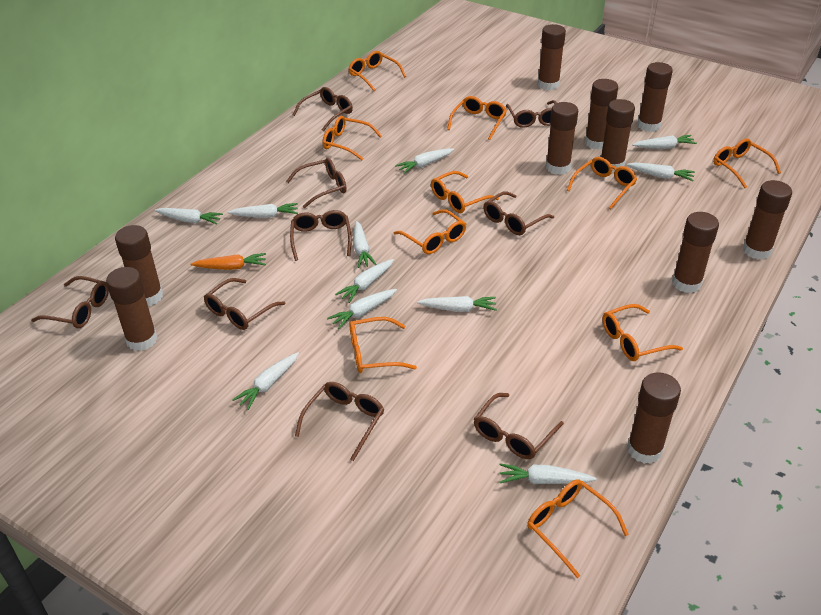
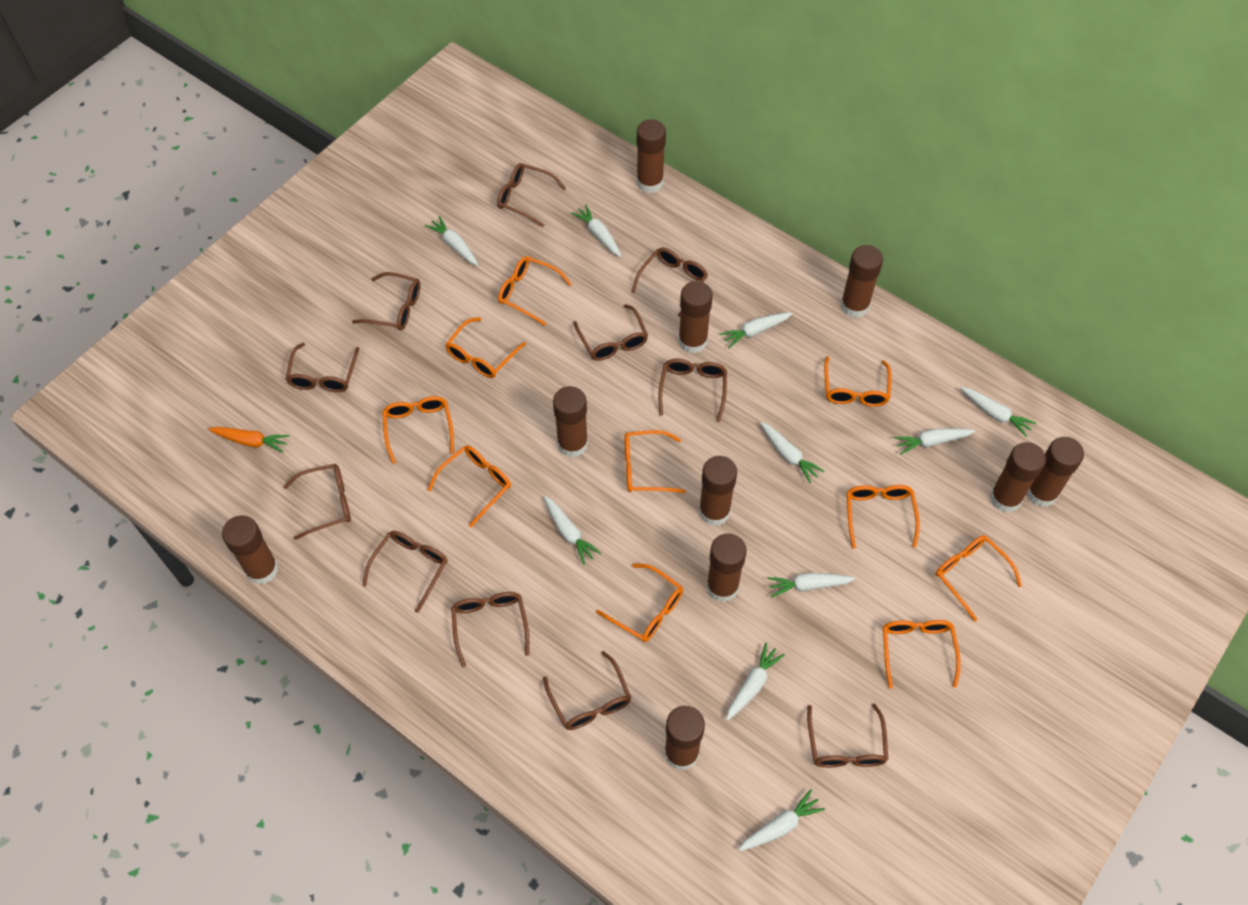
brown glasses: 9 -> 11
white carrot: 11 -> 10

